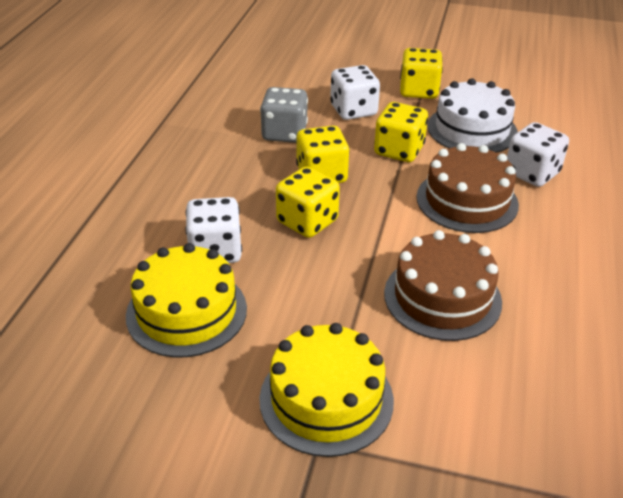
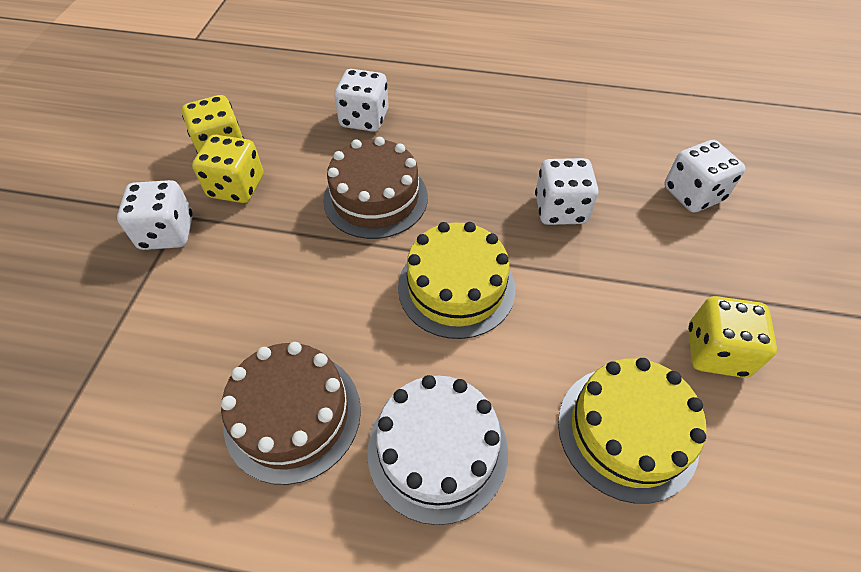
grey dice: 1 -> 0
white dice: 3 -> 4
yellow dice: 4 -> 3

